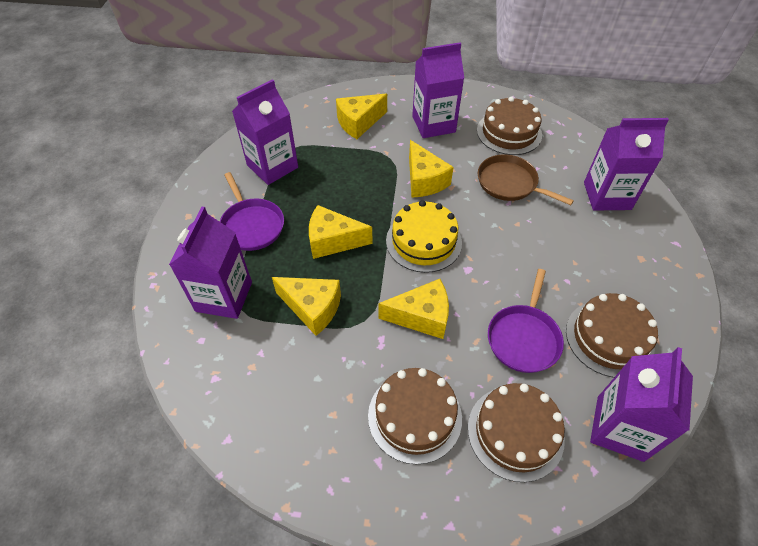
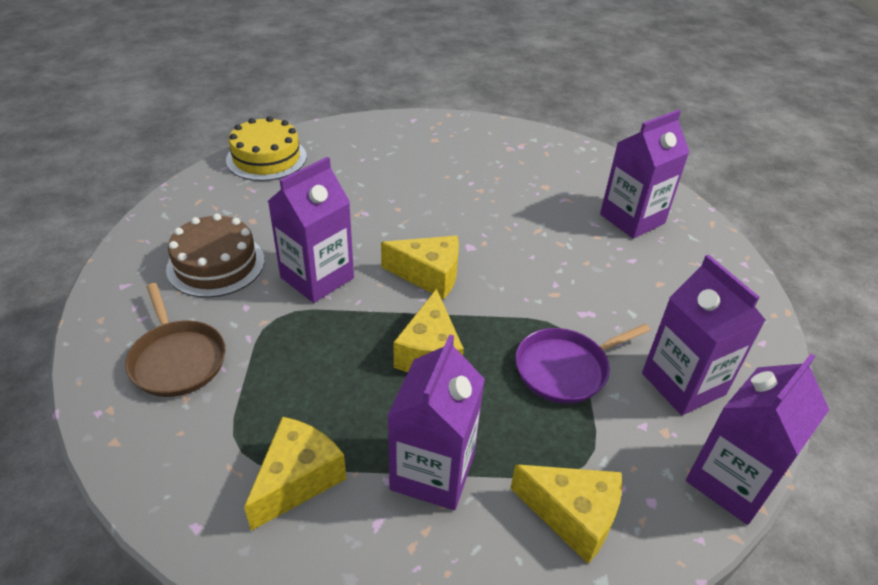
brown cake: 4 -> 1
purple pan: 2 -> 1
yellow cheese: 5 -> 4

